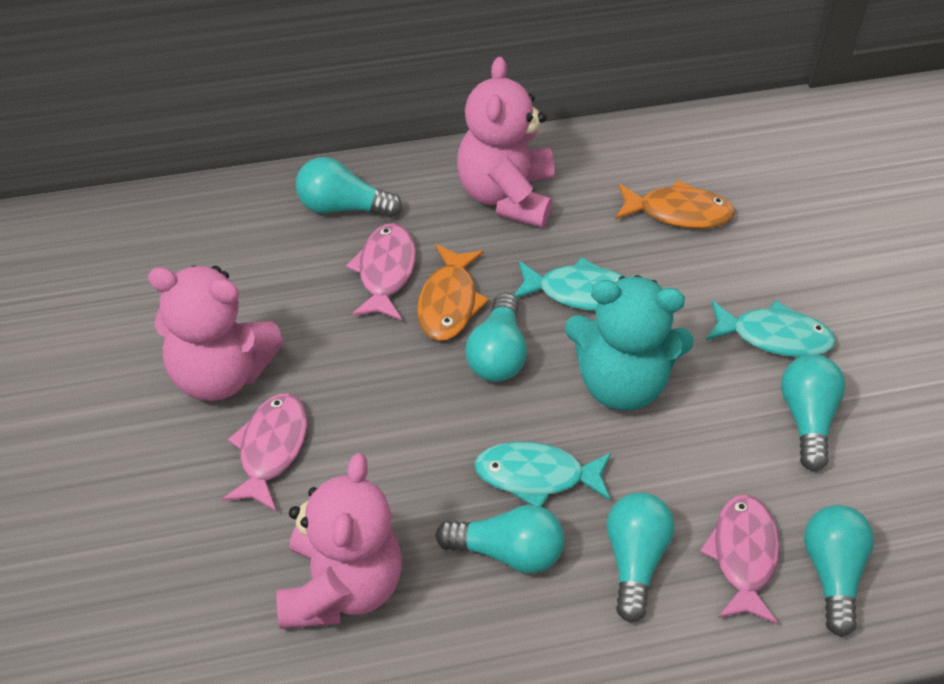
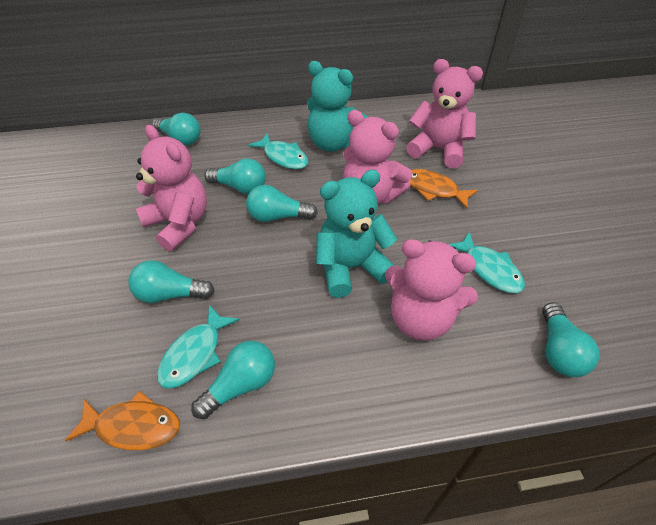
pink fish: 3 -> 0
pink teddy bear: 3 -> 4
turquoise teddy bear: 1 -> 2

